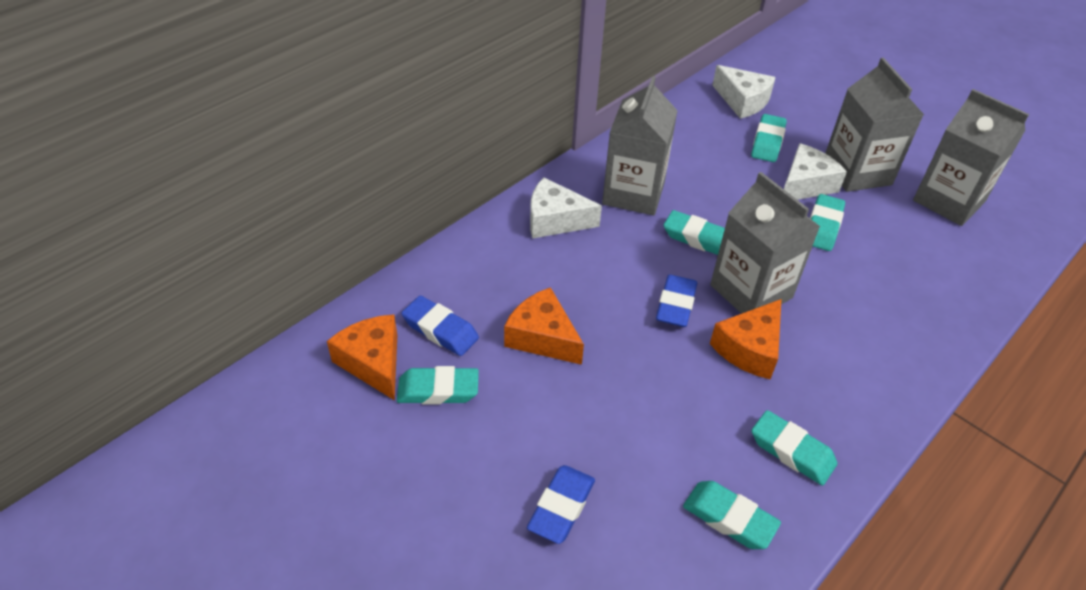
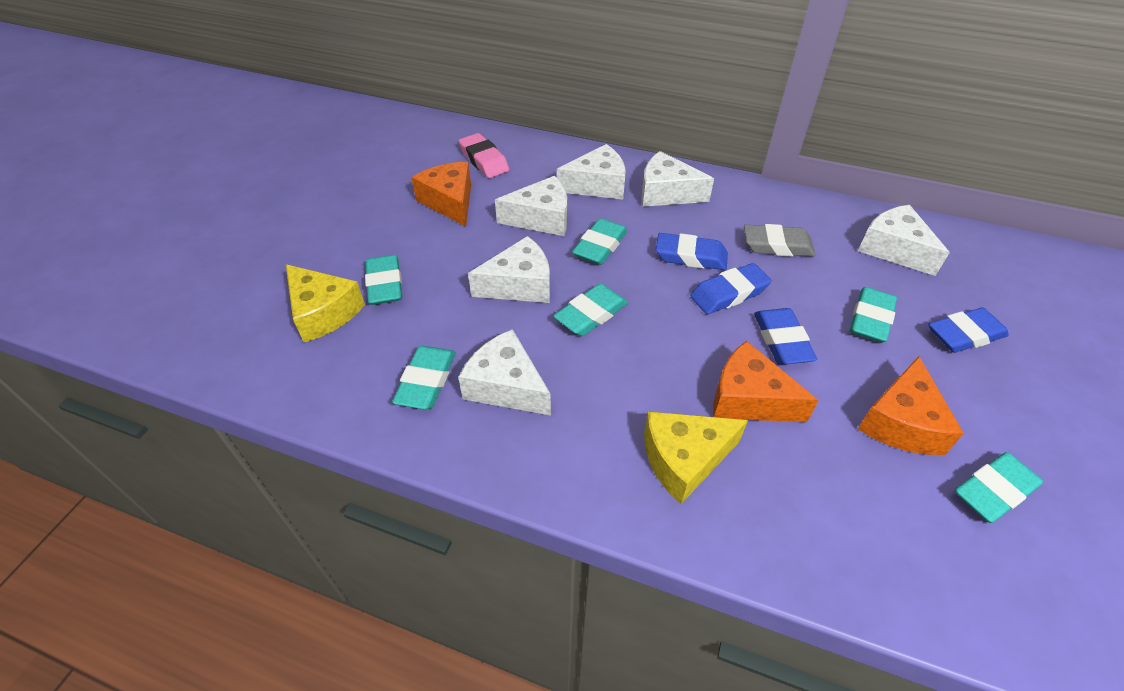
blue eraser: 3 -> 4
grey carton: 4 -> 0
grey eraser: 0 -> 1
pink eraser: 0 -> 1
white cheese: 3 -> 6
yellow cheese: 0 -> 2

